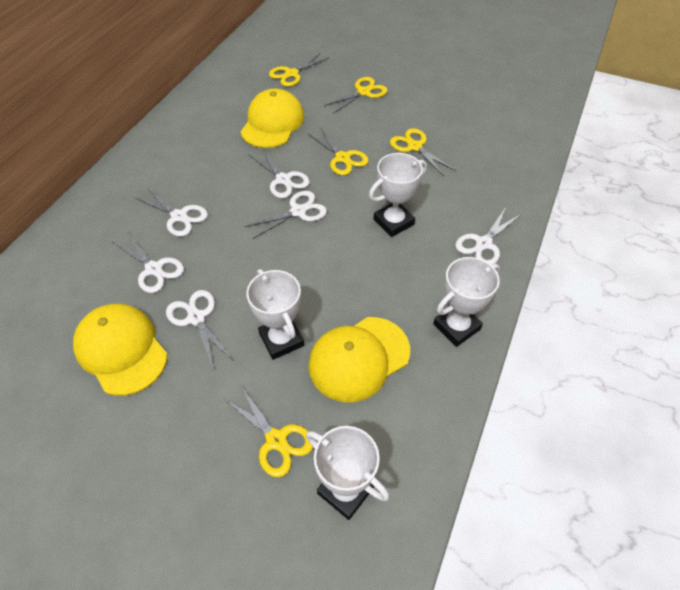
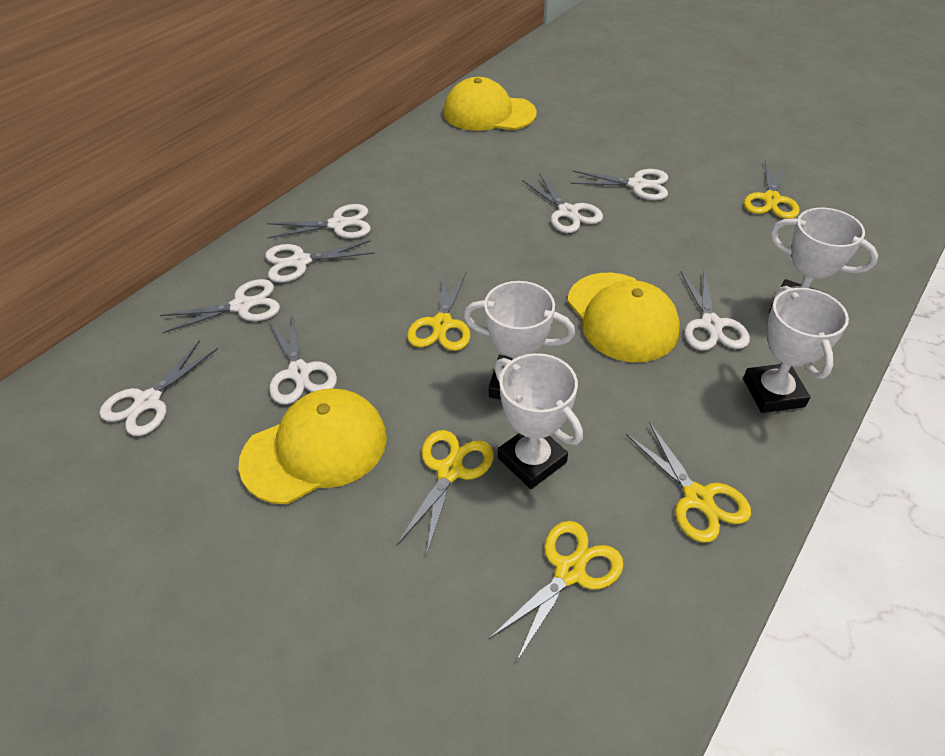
white scissors: 6 -> 8

